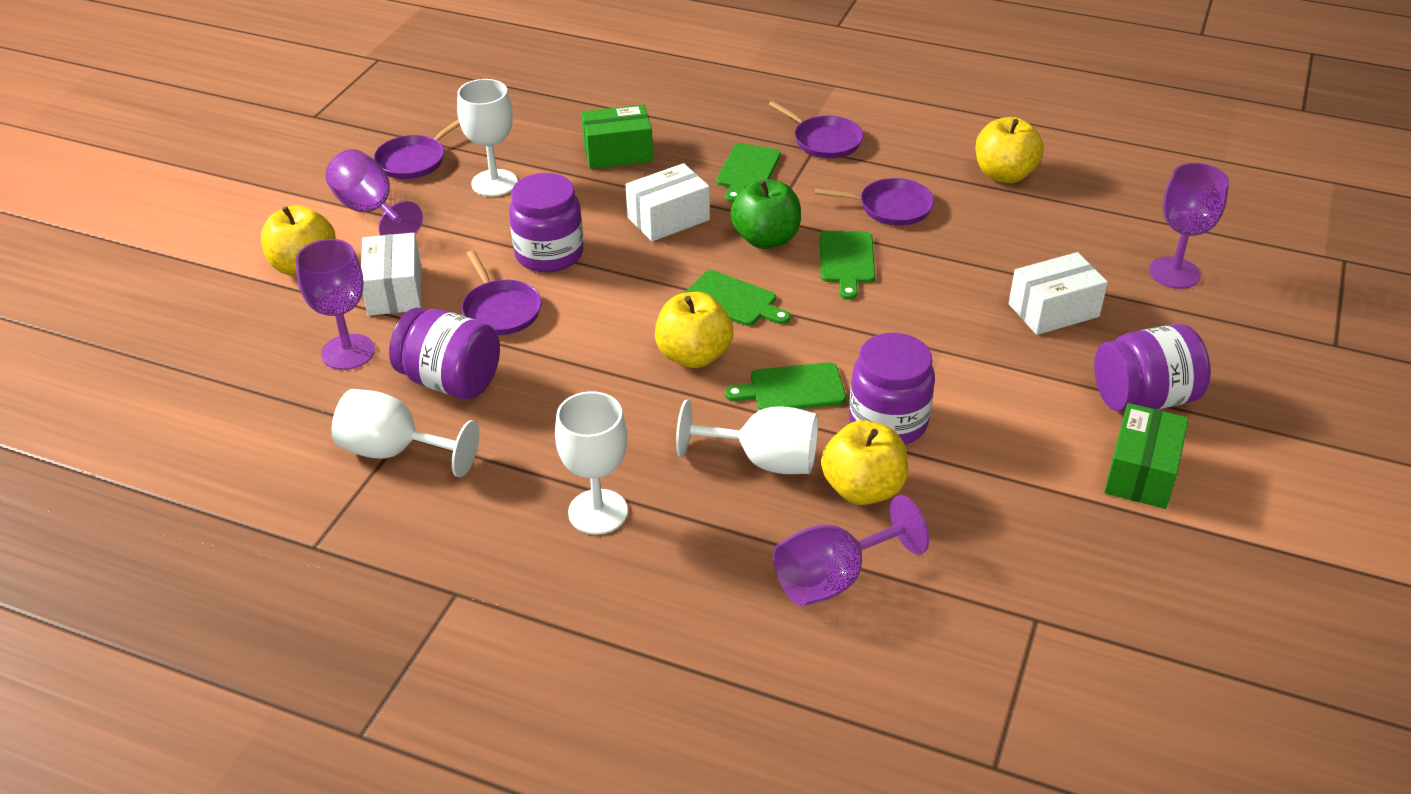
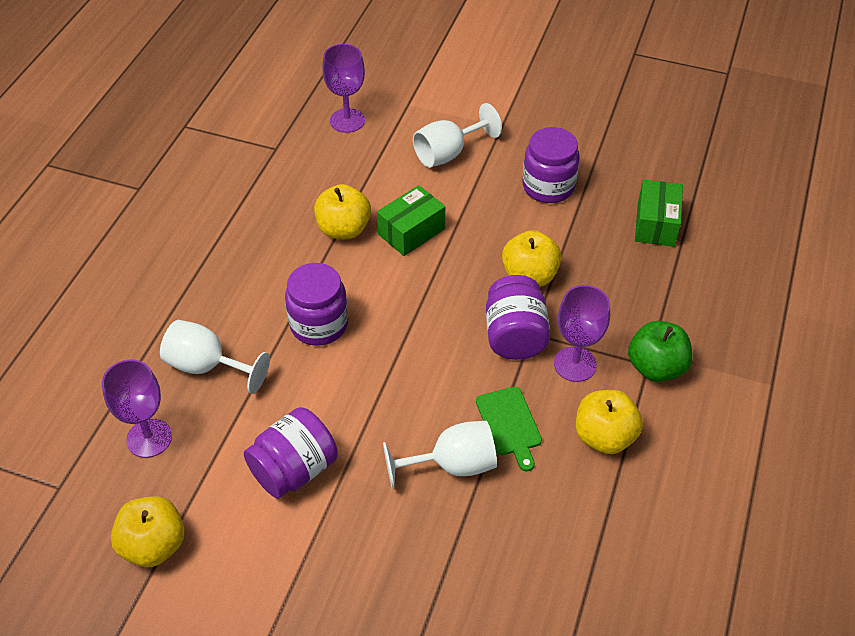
green cutting board: 4 -> 1
purple goblet: 4 -> 3
purple pan: 4 -> 0
white box: 3 -> 0
white goblet: 4 -> 3

